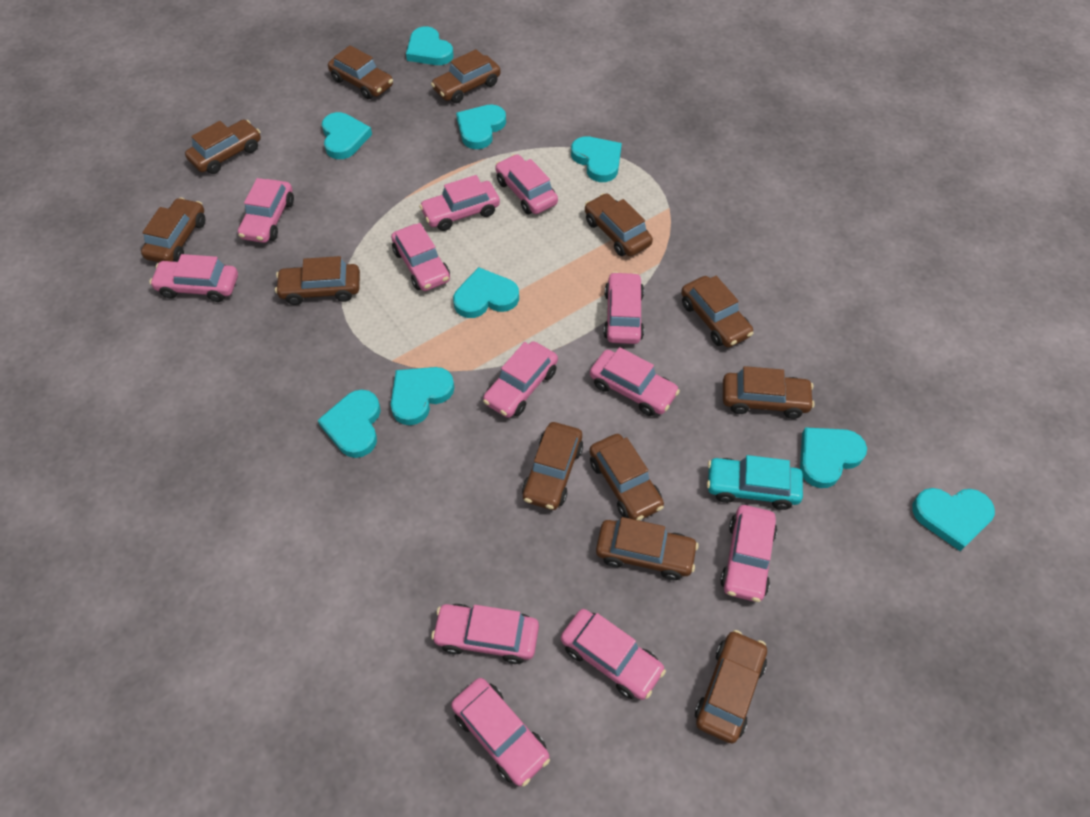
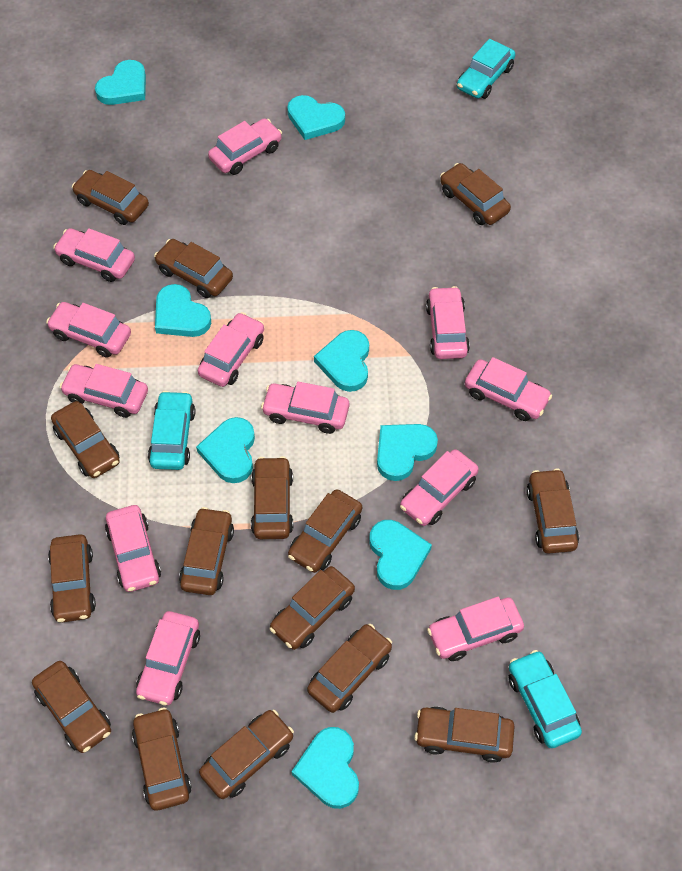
brown car: 12 -> 15
turquoise car: 1 -> 3
turquoise heart: 9 -> 8

